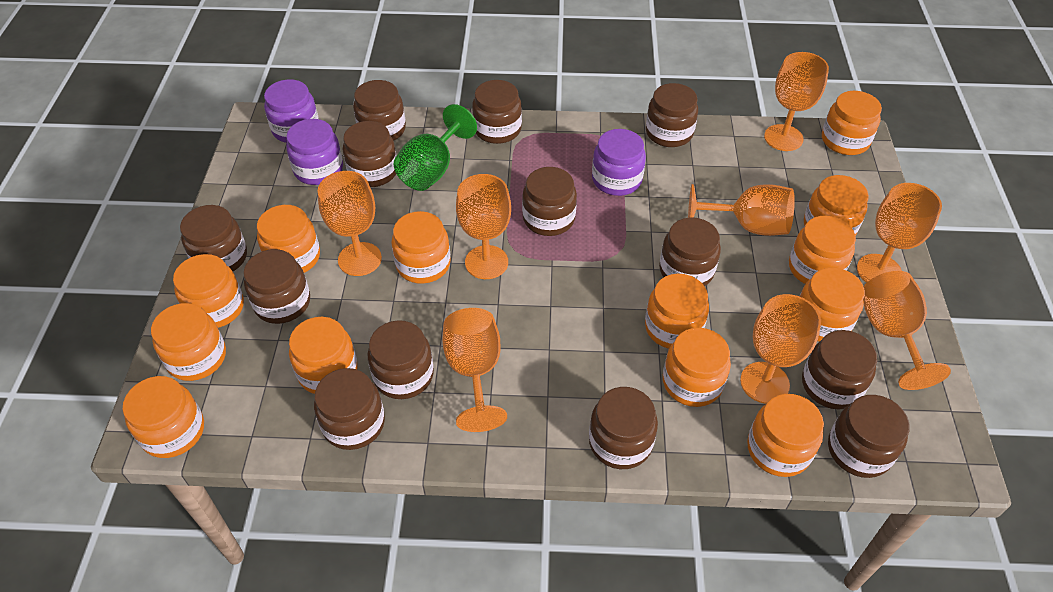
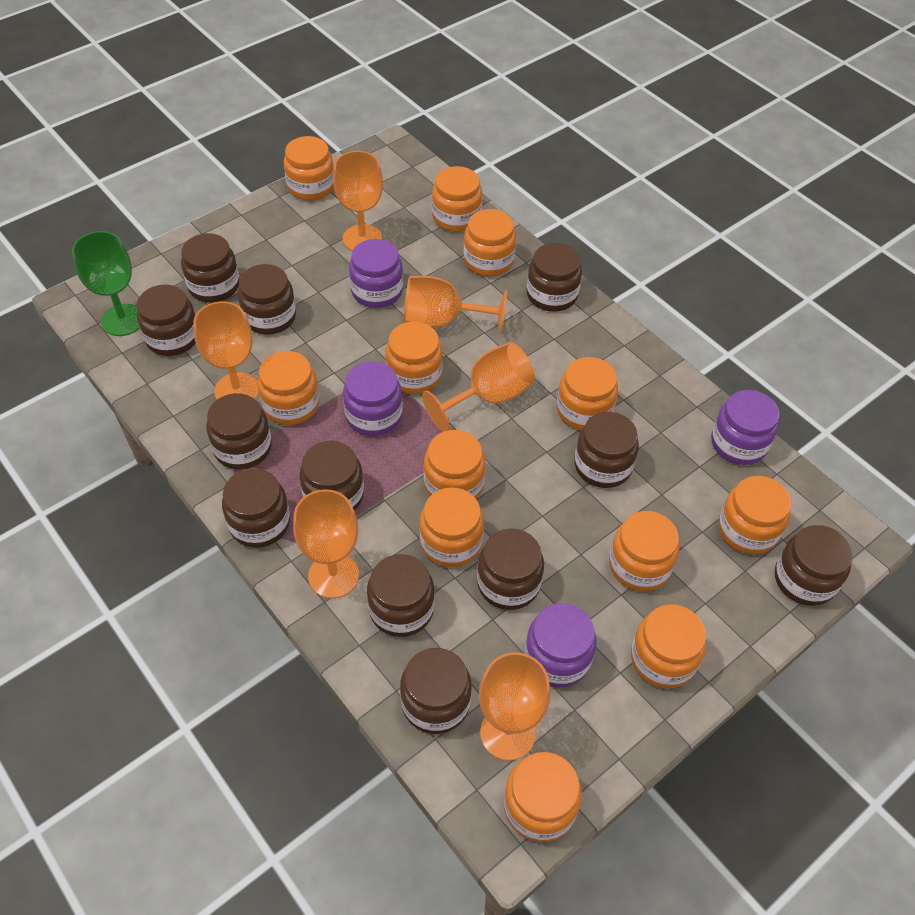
brown jar: 13 -> 12
orange goblet: 8 -> 6
orange jar: 13 -> 12
purple jar: 3 -> 4

